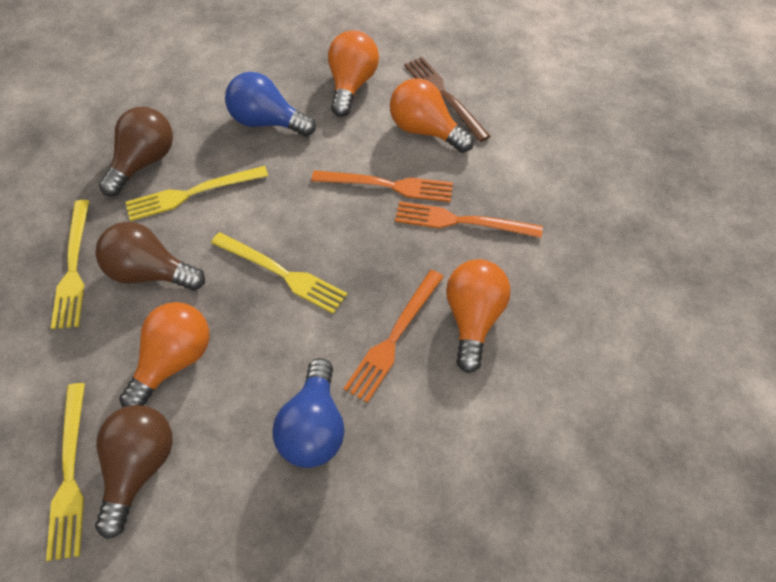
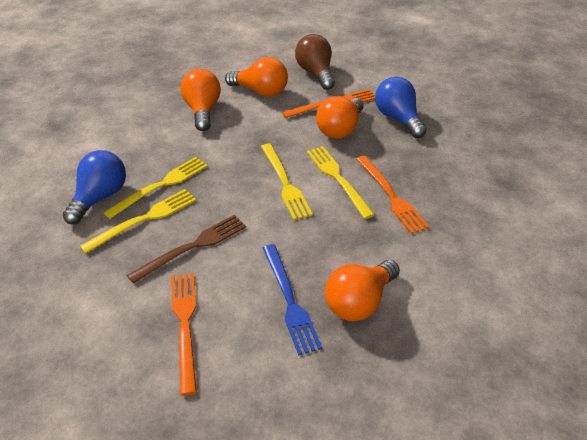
blue fork: 0 -> 1
brown light bulb: 3 -> 1

